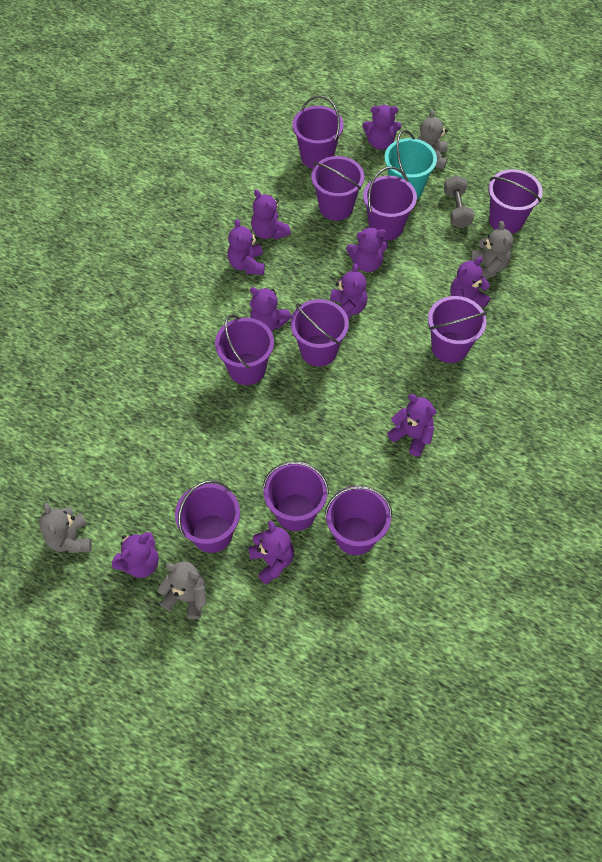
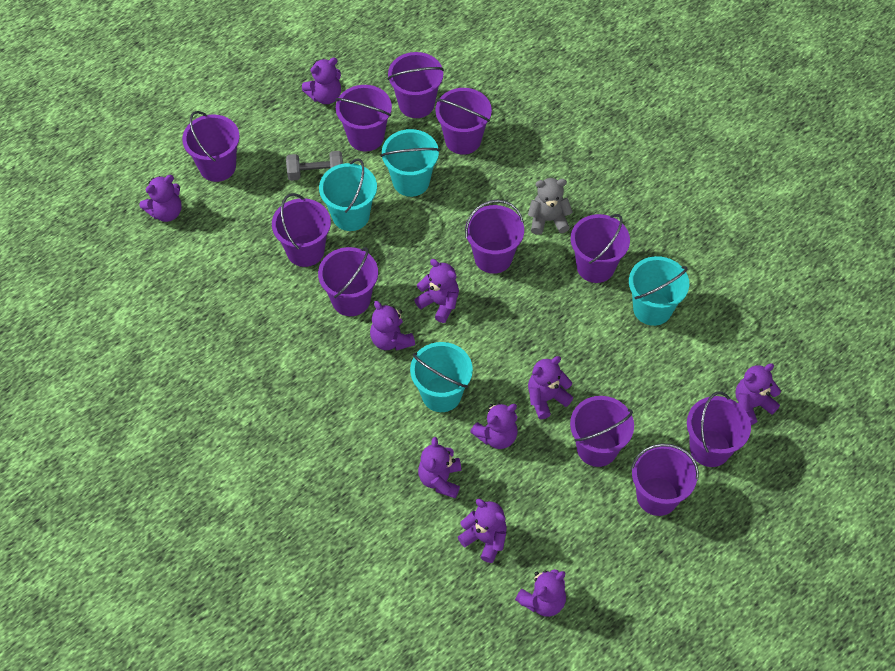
grey teddy bear: 4 -> 1
purple bucket: 10 -> 11
turquoise bucket: 1 -> 4

